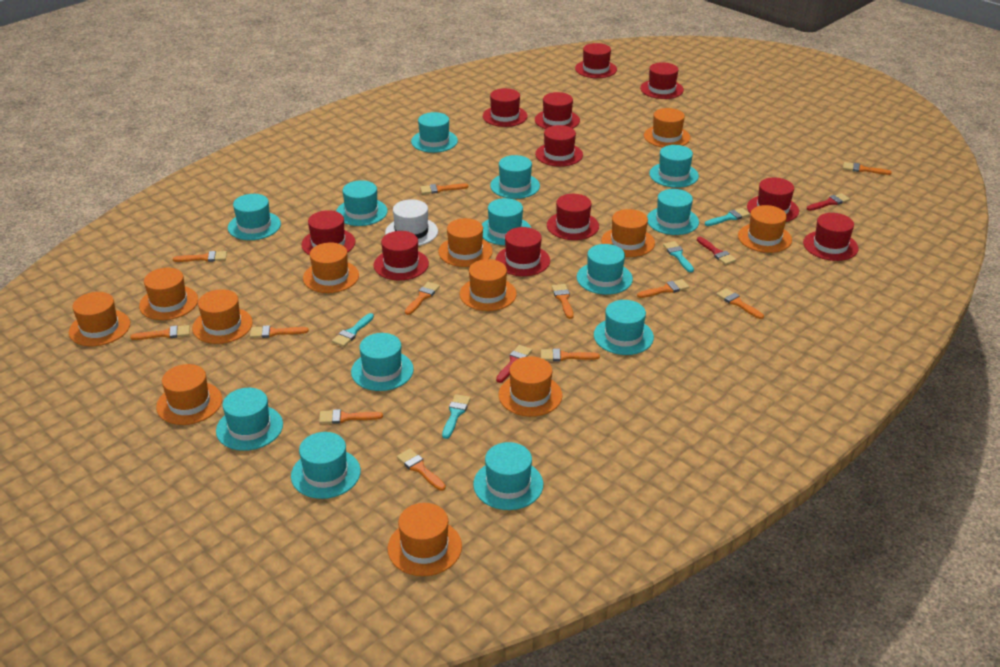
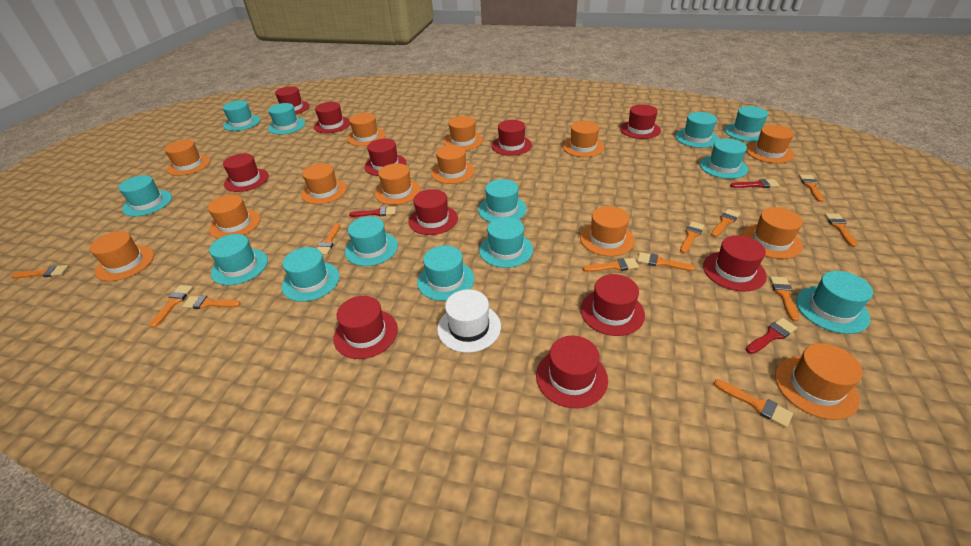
orange hat: 12 -> 13
turquoise brush: 4 -> 0

